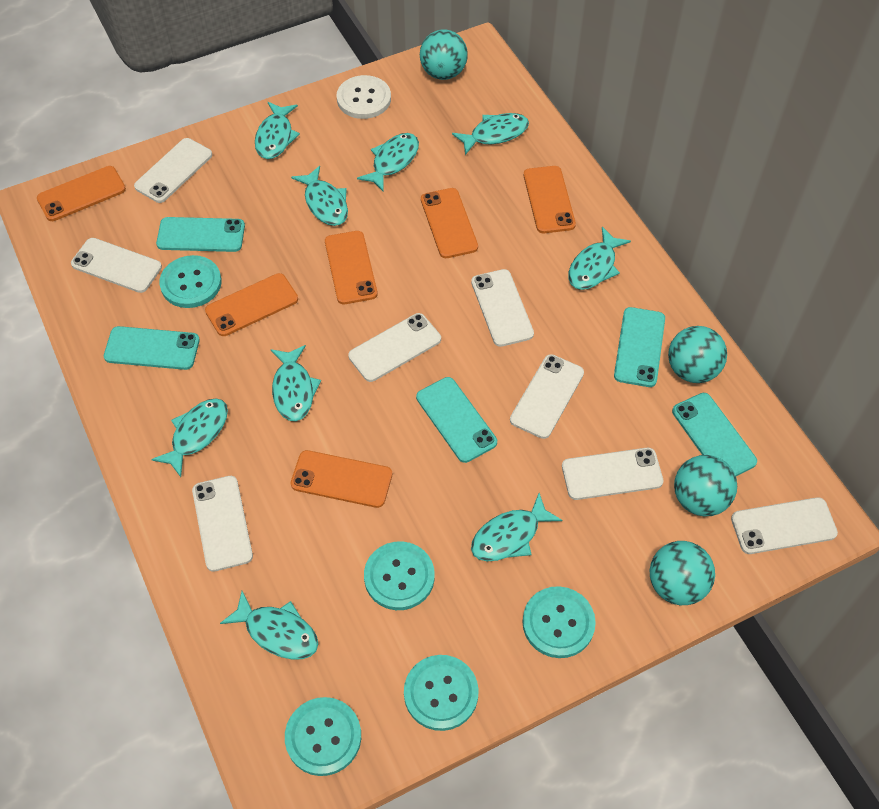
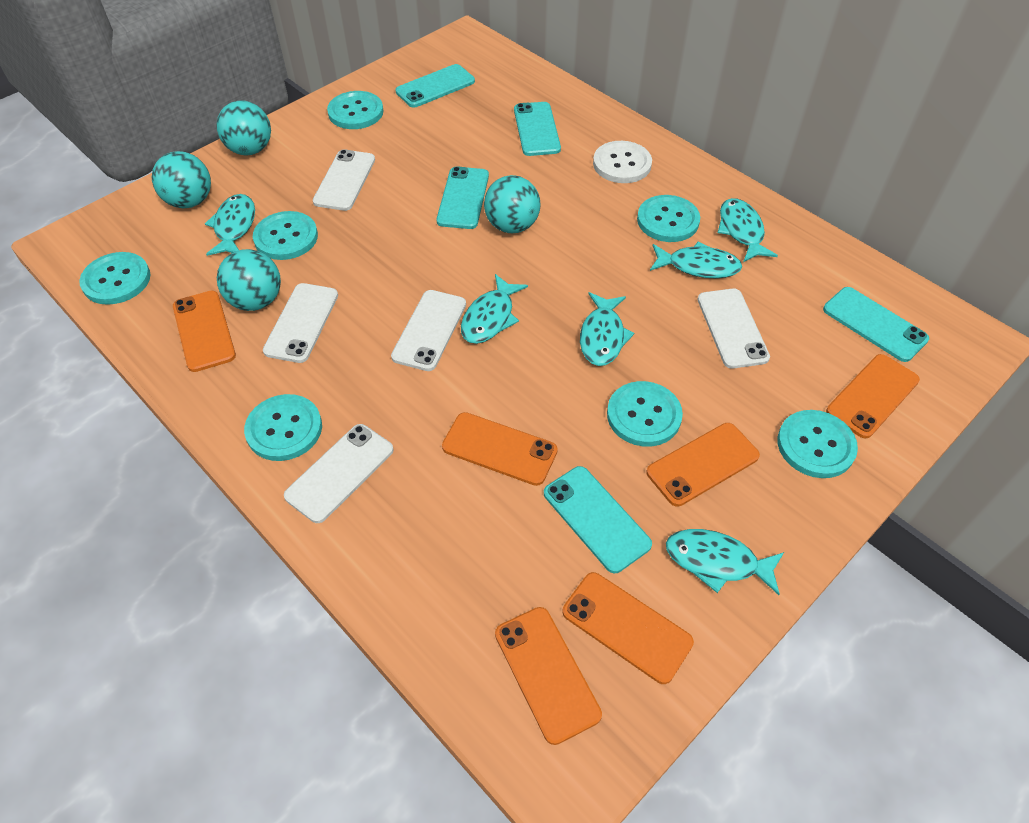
turquoise button: 5 -> 7
turquoise fish: 9 -> 6
white phone: 8 -> 5

